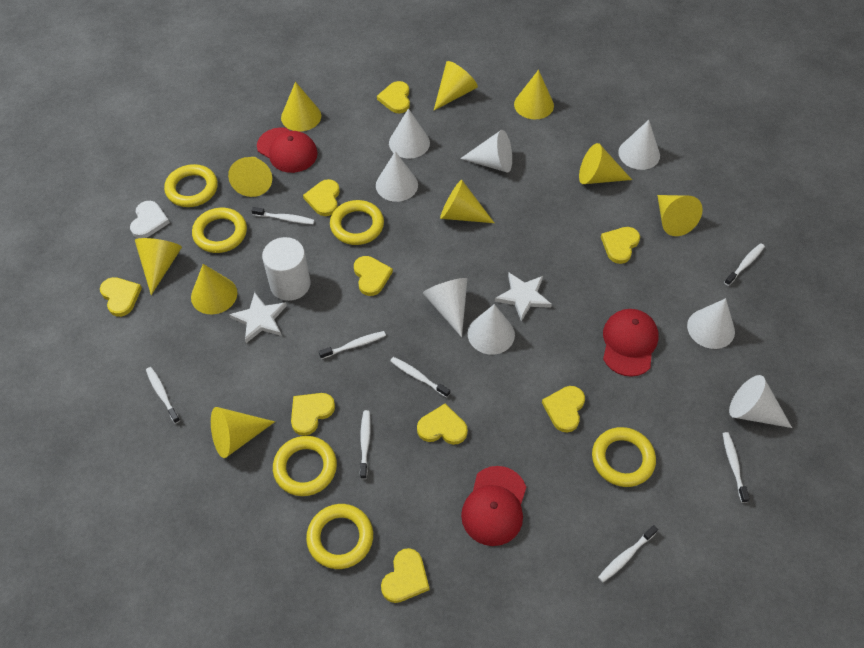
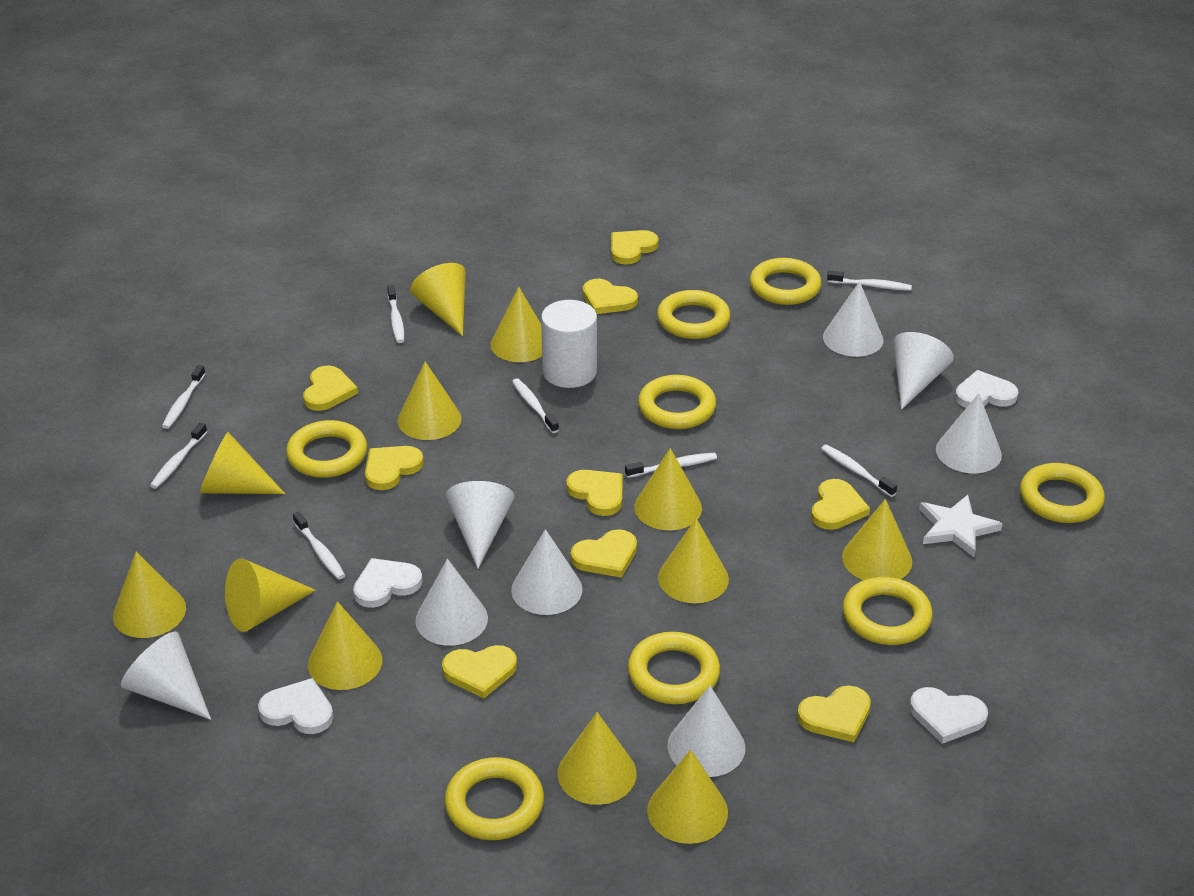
red cap: 3 -> 0
white heart: 1 -> 4
white star: 2 -> 1
yellow cone: 10 -> 12
yellow ring: 6 -> 8

